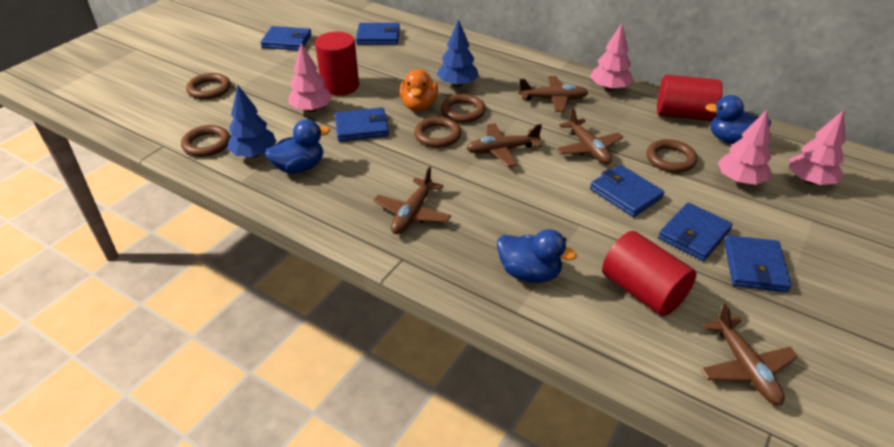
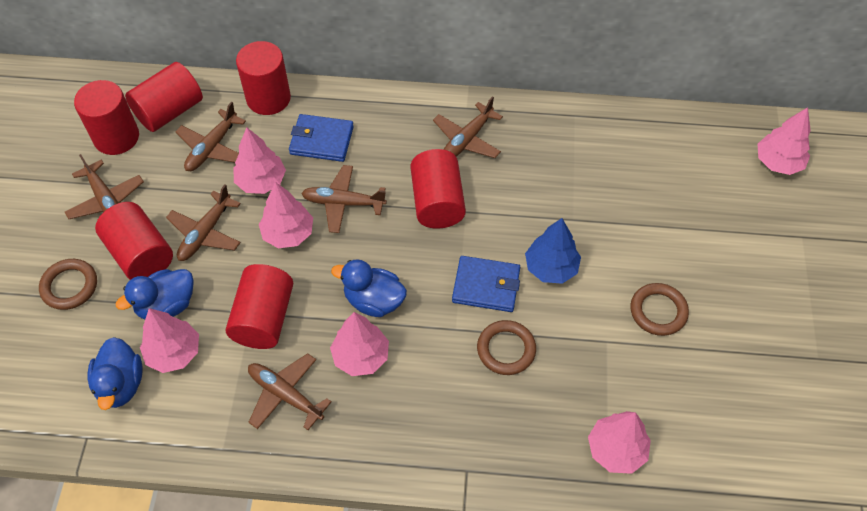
blue tree: 2 -> 1
blue wallet: 6 -> 2
brown plane: 5 -> 6
brown ring: 5 -> 3
orange duck: 1 -> 0
pink tree: 4 -> 6
red cylinder: 3 -> 6

